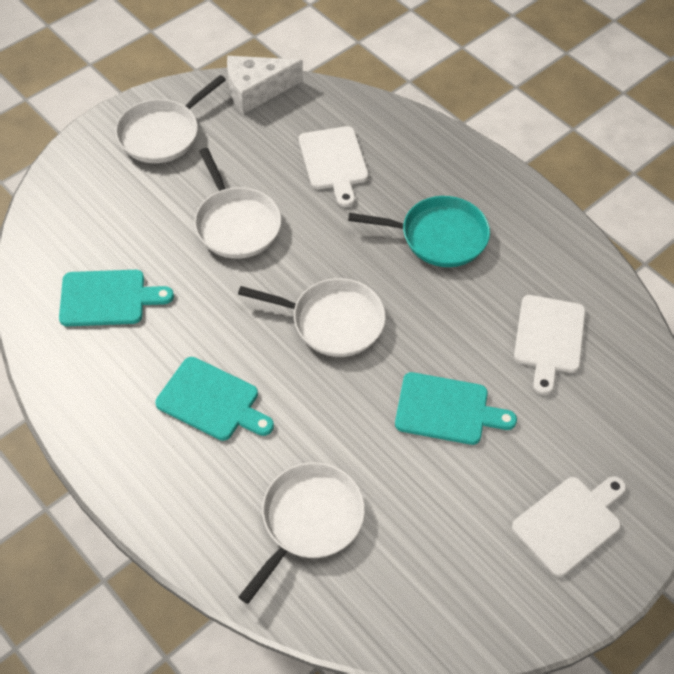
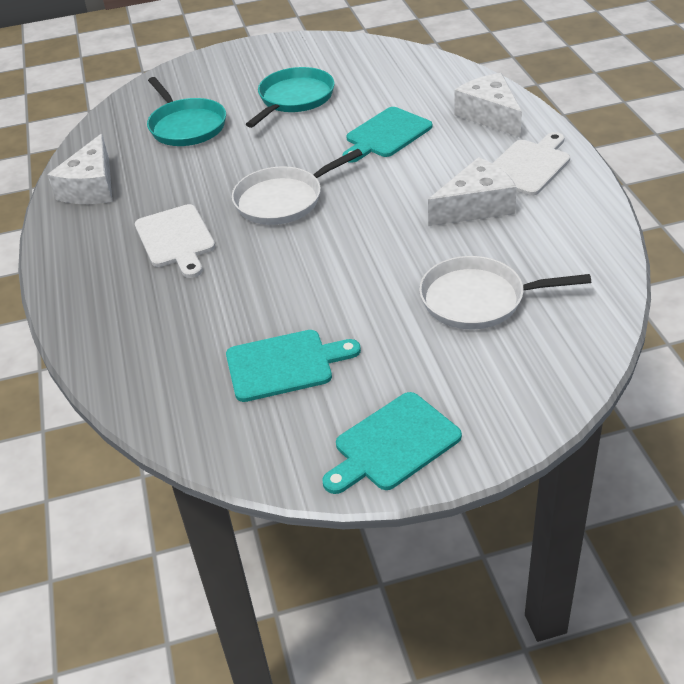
turquoise pan: 1 -> 2
white cheese: 1 -> 3
white cutting board: 3 -> 2
white pan: 4 -> 2

